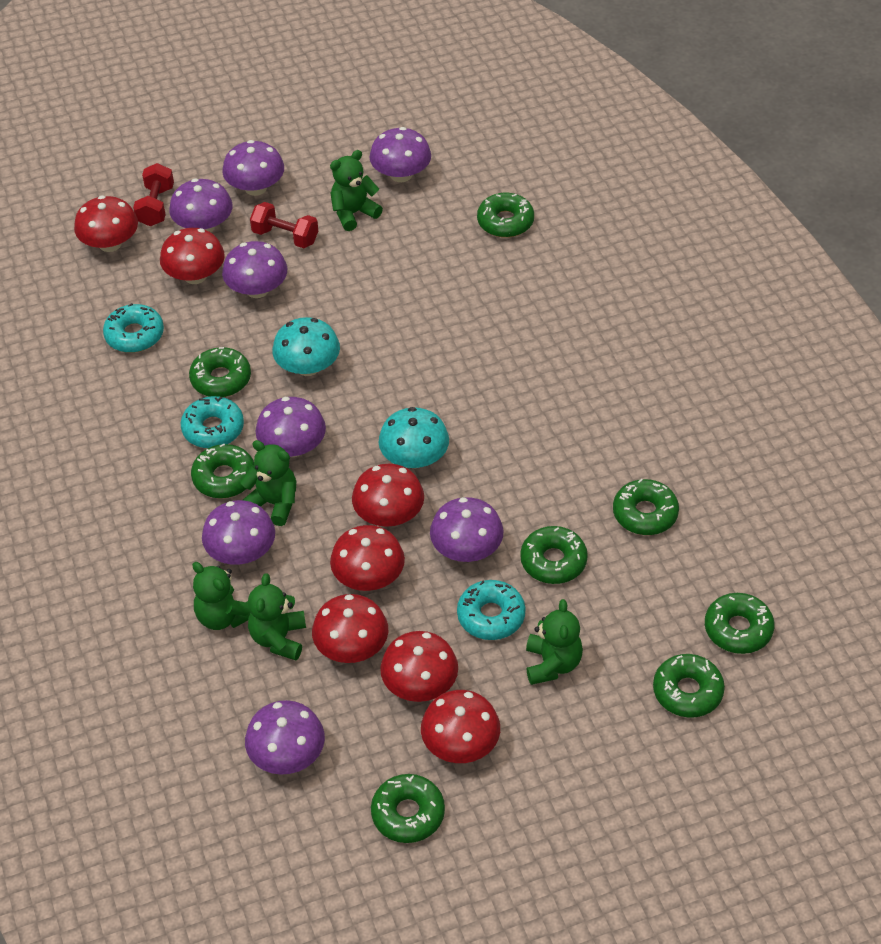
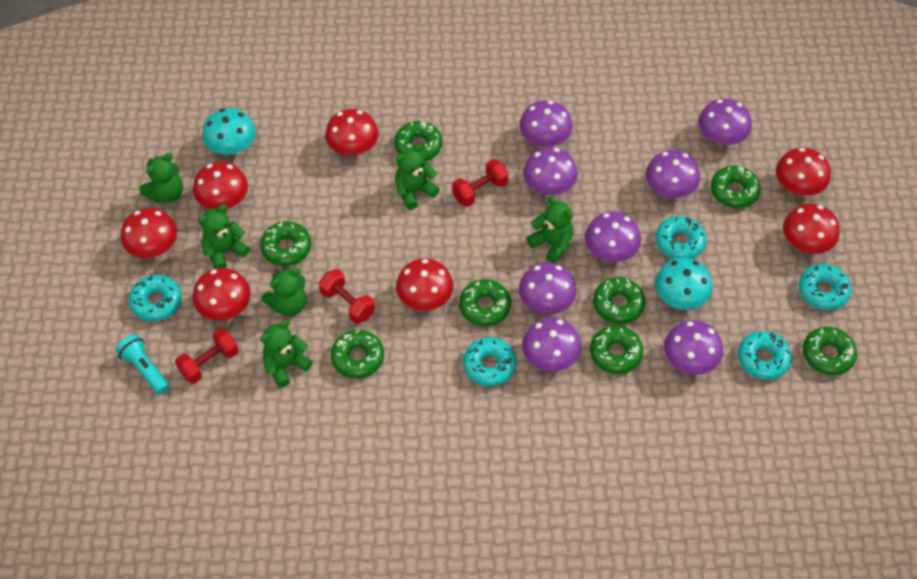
green teddy bear: 5 -> 6
red dumbbell: 2 -> 3
turquoise donut: 3 -> 5
turquoise flashlight: 0 -> 1

